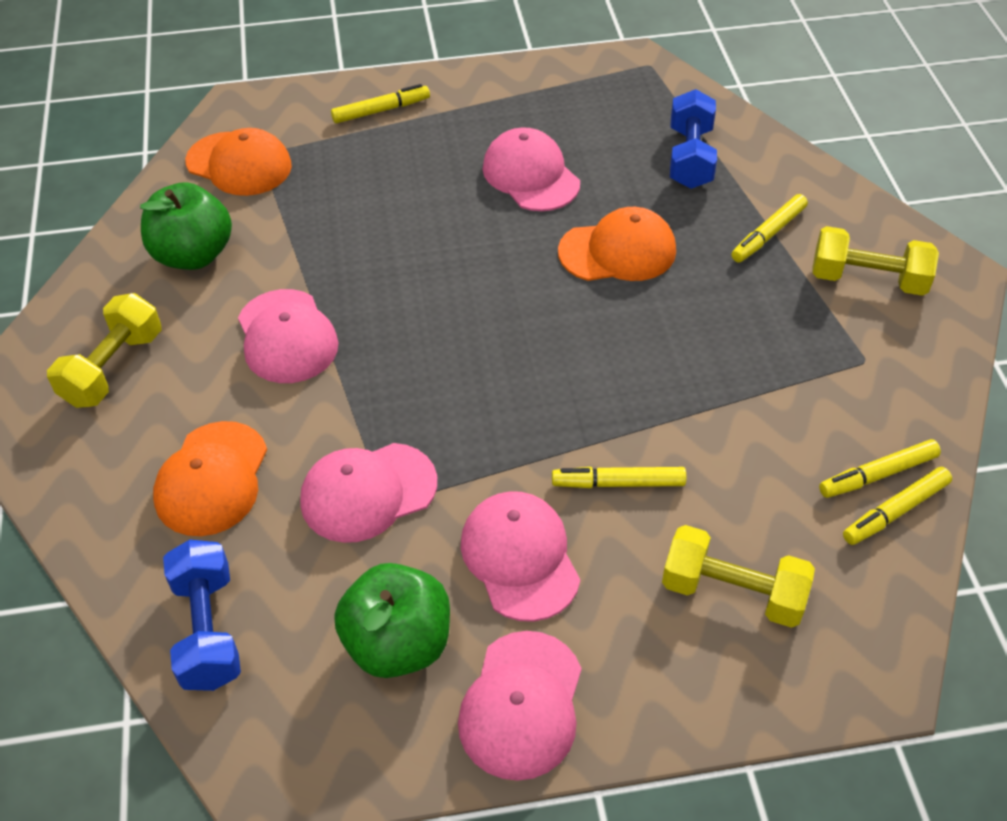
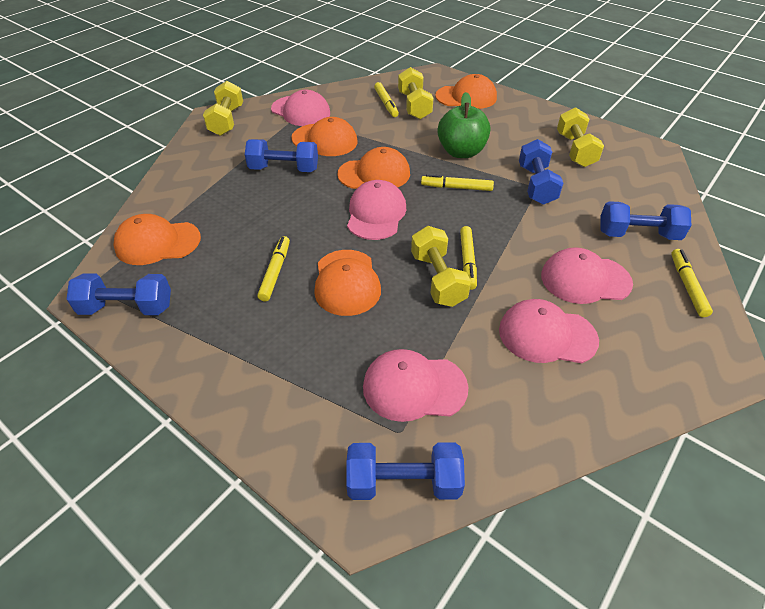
blue dumbbell: 2 -> 5
green apple: 2 -> 1
orange cap: 3 -> 5
yellow dumbbell: 3 -> 4

